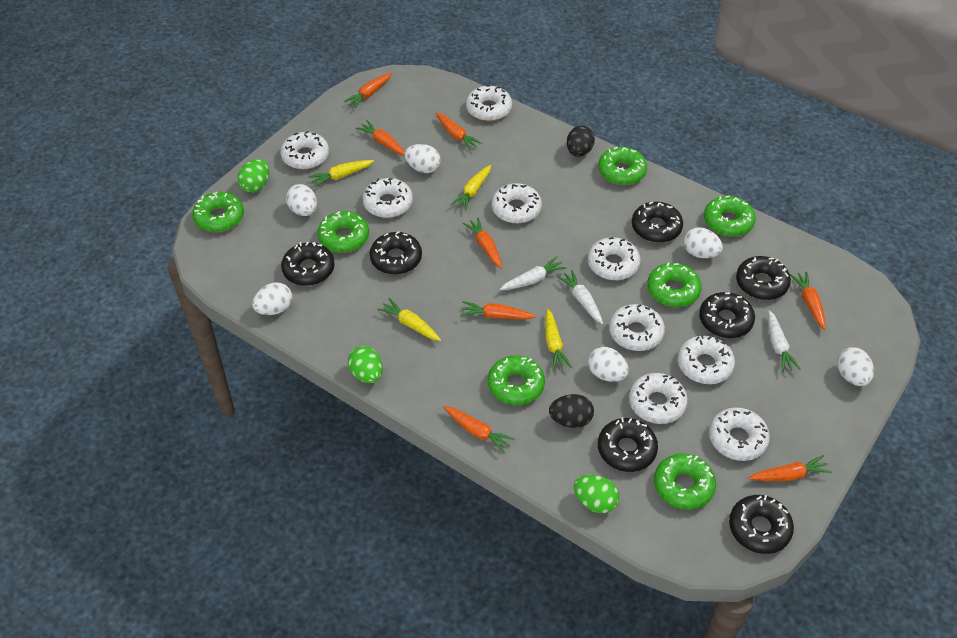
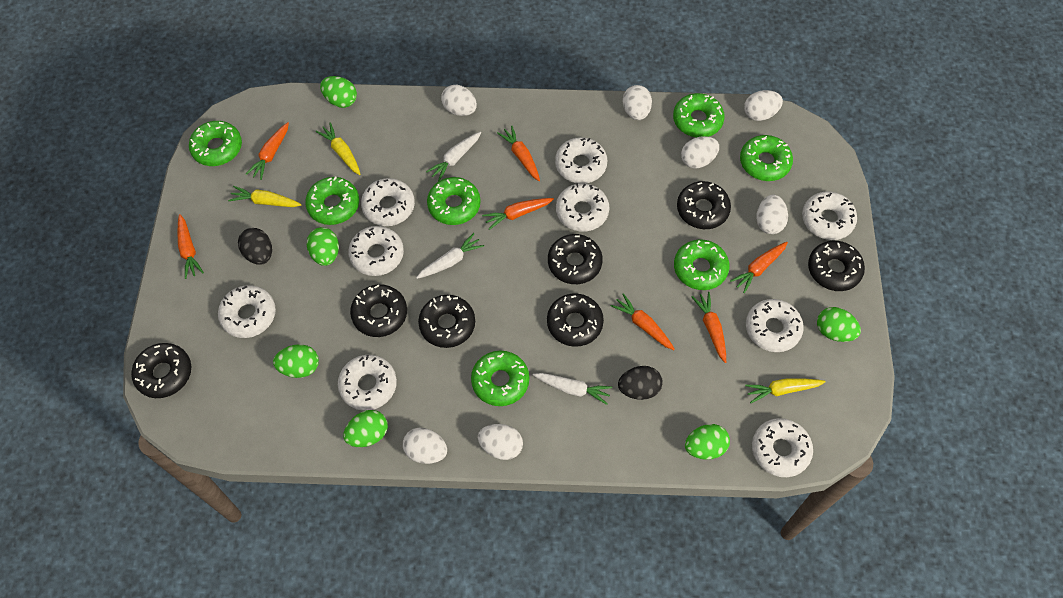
green egg: 3 -> 6
orange carrot: 8 -> 7
white egg: 6 -> 7
yellow carrot: 4 -> 3

